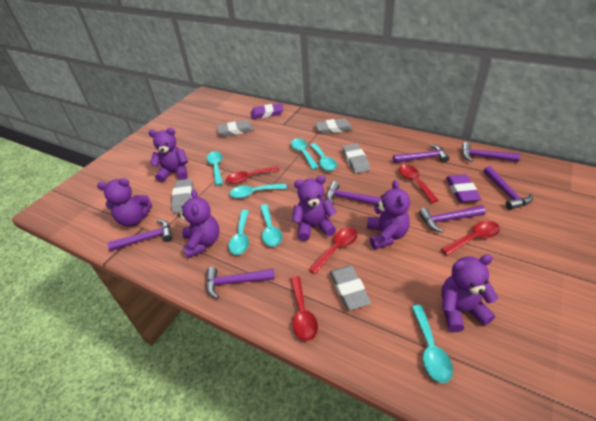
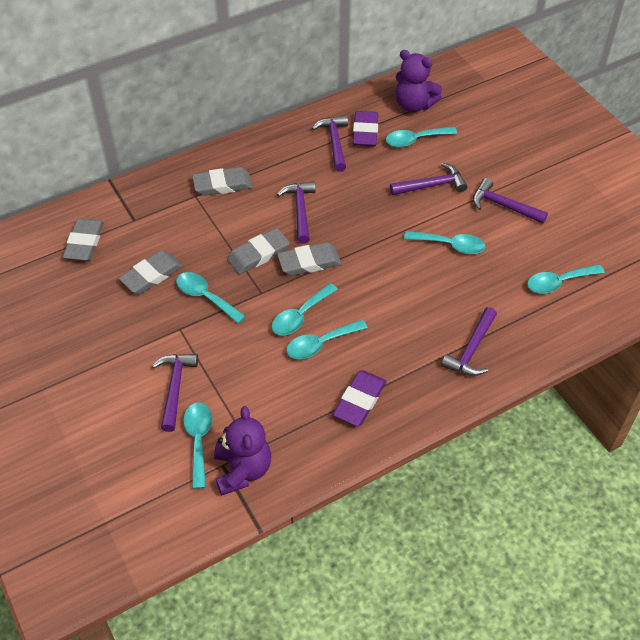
purple hammer: 7 -> 6
purple teddy bear: 6 -> 2
red spoon: 5 -> 0

